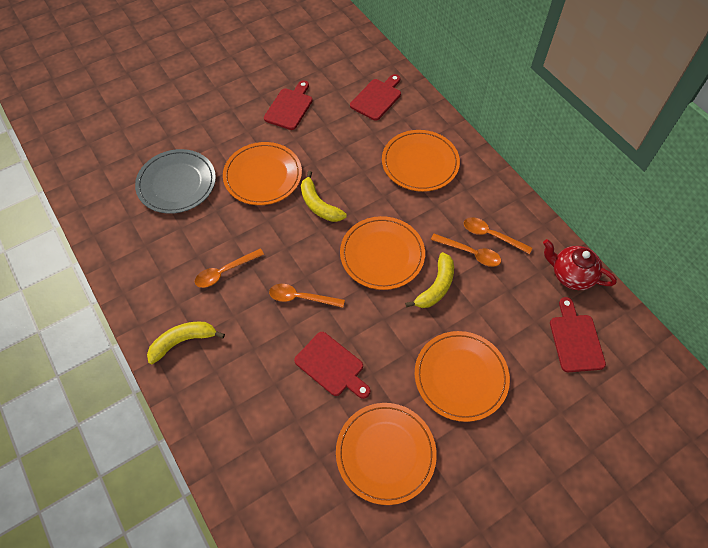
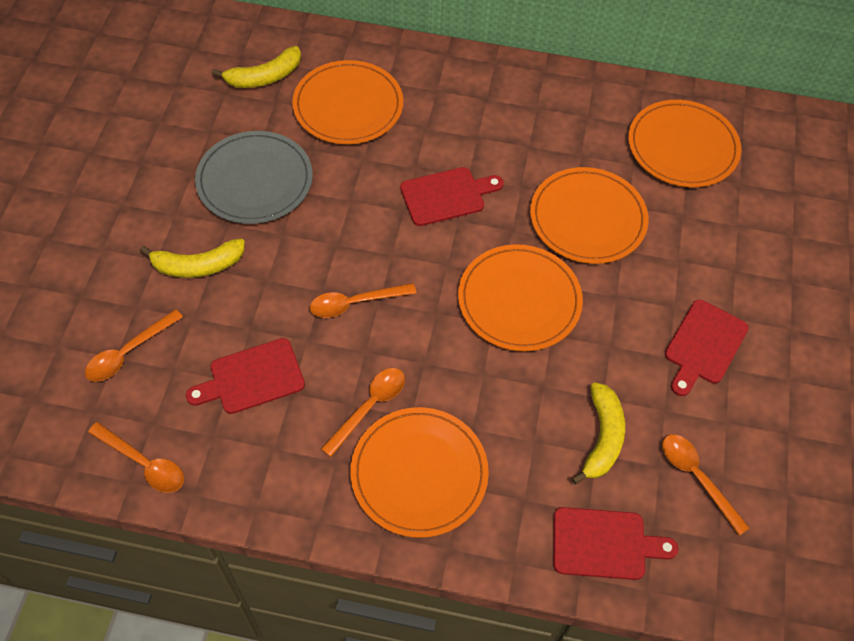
orange spoon: 4 -> 5
red teapot: 1 -> 0

